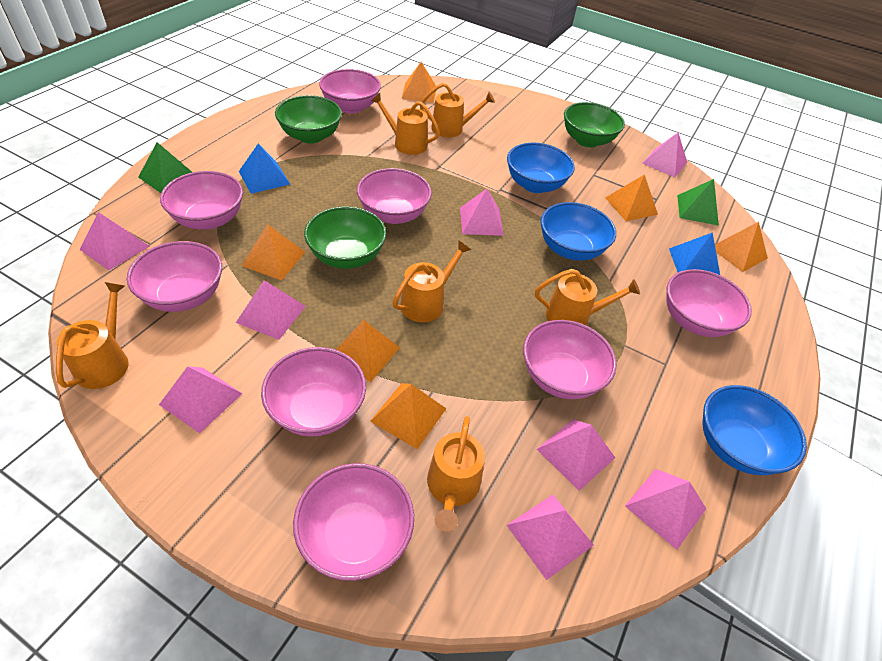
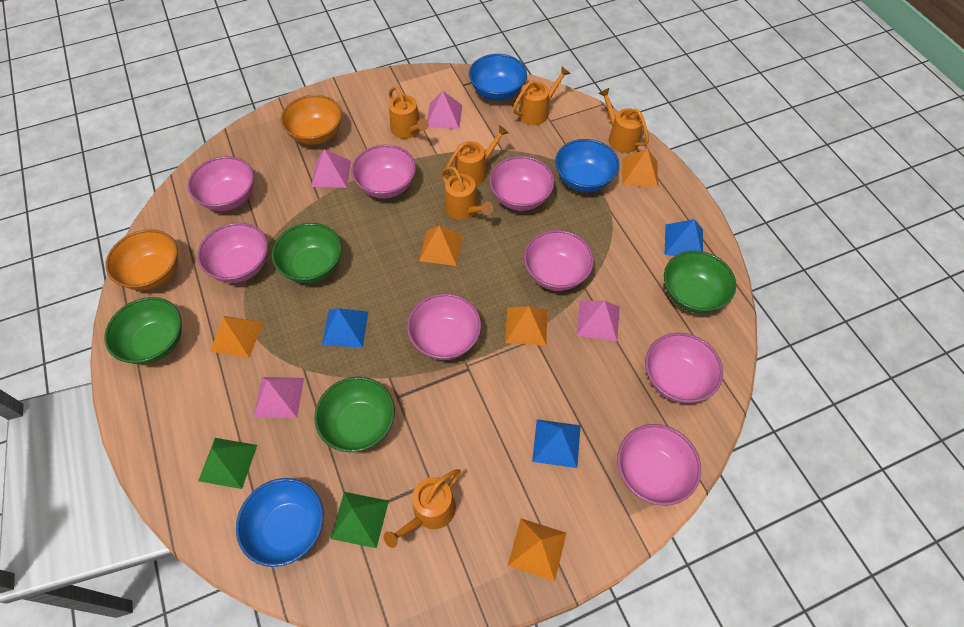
blue pyramid: 2 -> 3
green bowl: 3 -> 4
orange bowl: 0 -> 2
orange pyramid: 6 -> 5
pink pyramid: 8 -> 4

